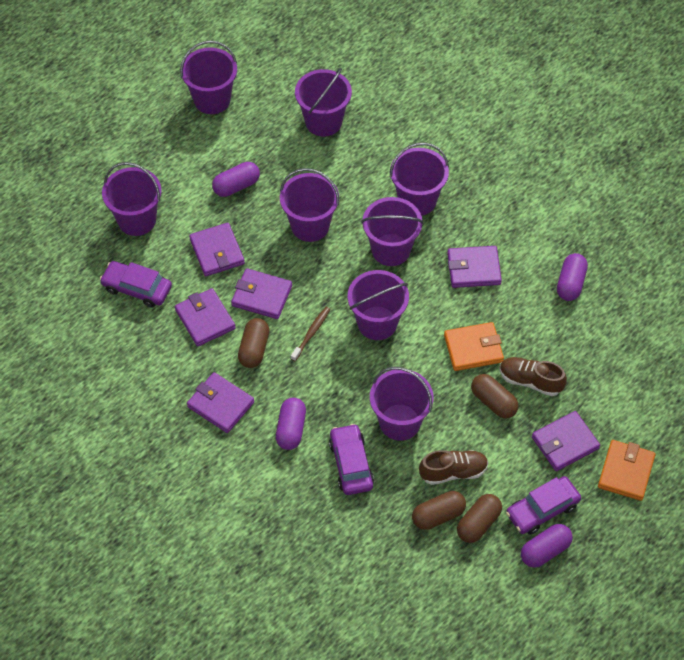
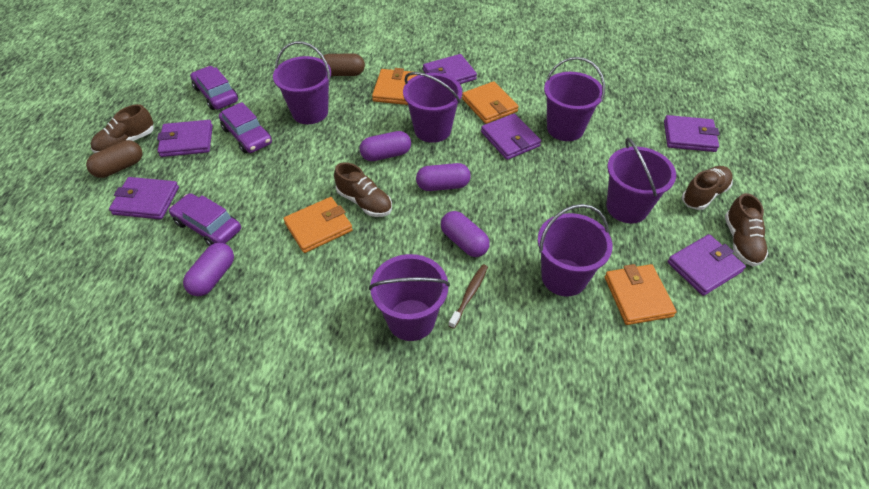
brown capsule: 4 -> 2
brown shoe: 2 -> 4
orange wallet: 2 -> 4
purple bucket: 8 -> 6

